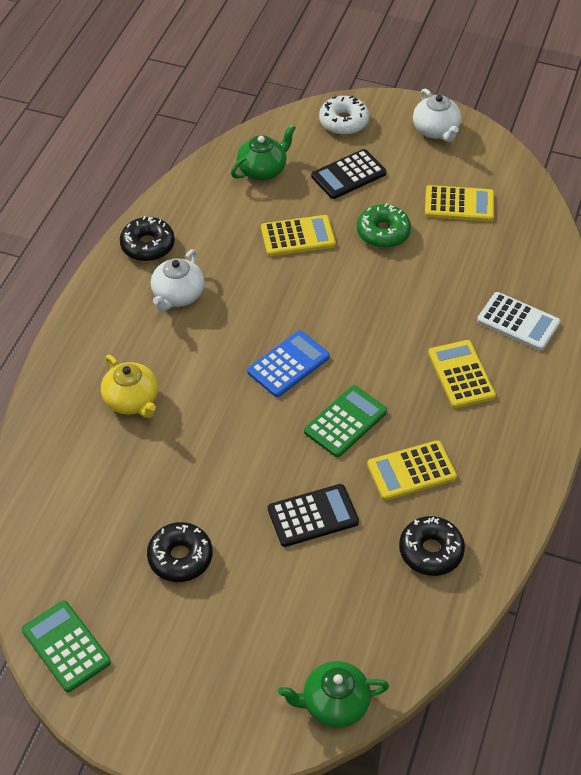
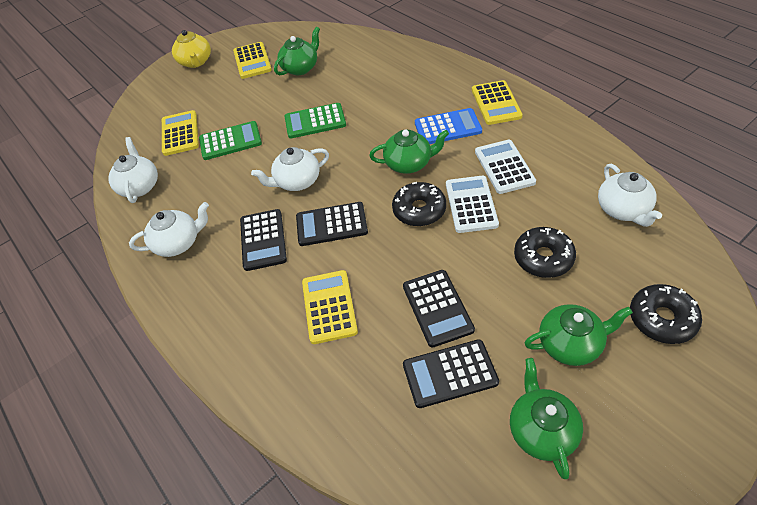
black calculator: 2 -> 4
green donut: 1 -> 0
green teapot: 2 -> 4
white calculator: 1 -> 2
white donut: 1 -> 0
white teapot: 2 -> 4

